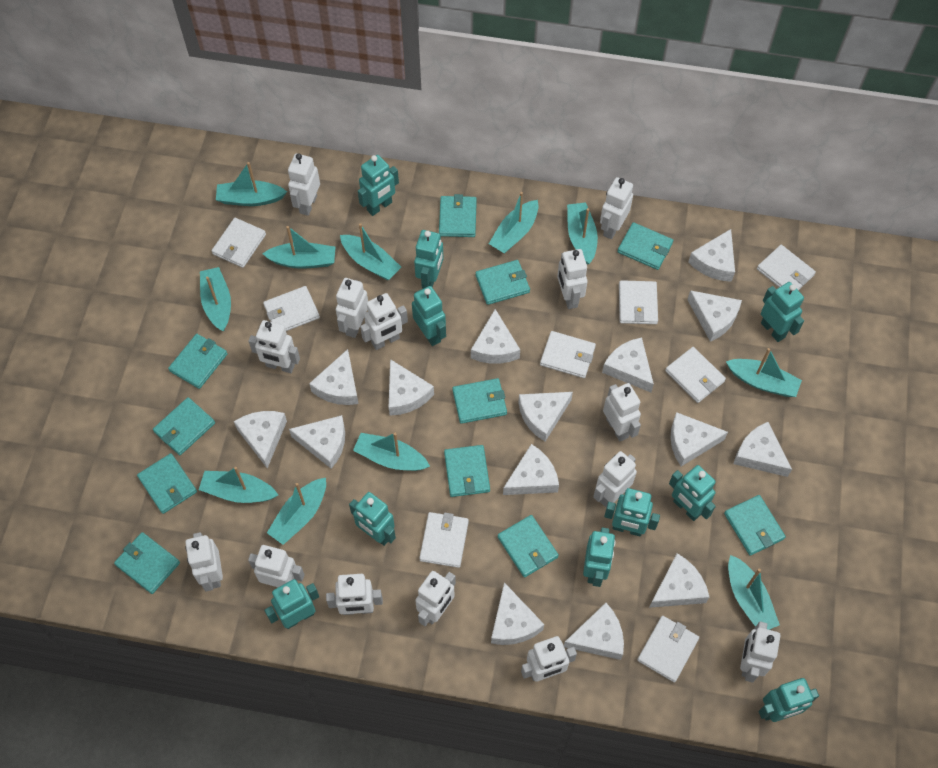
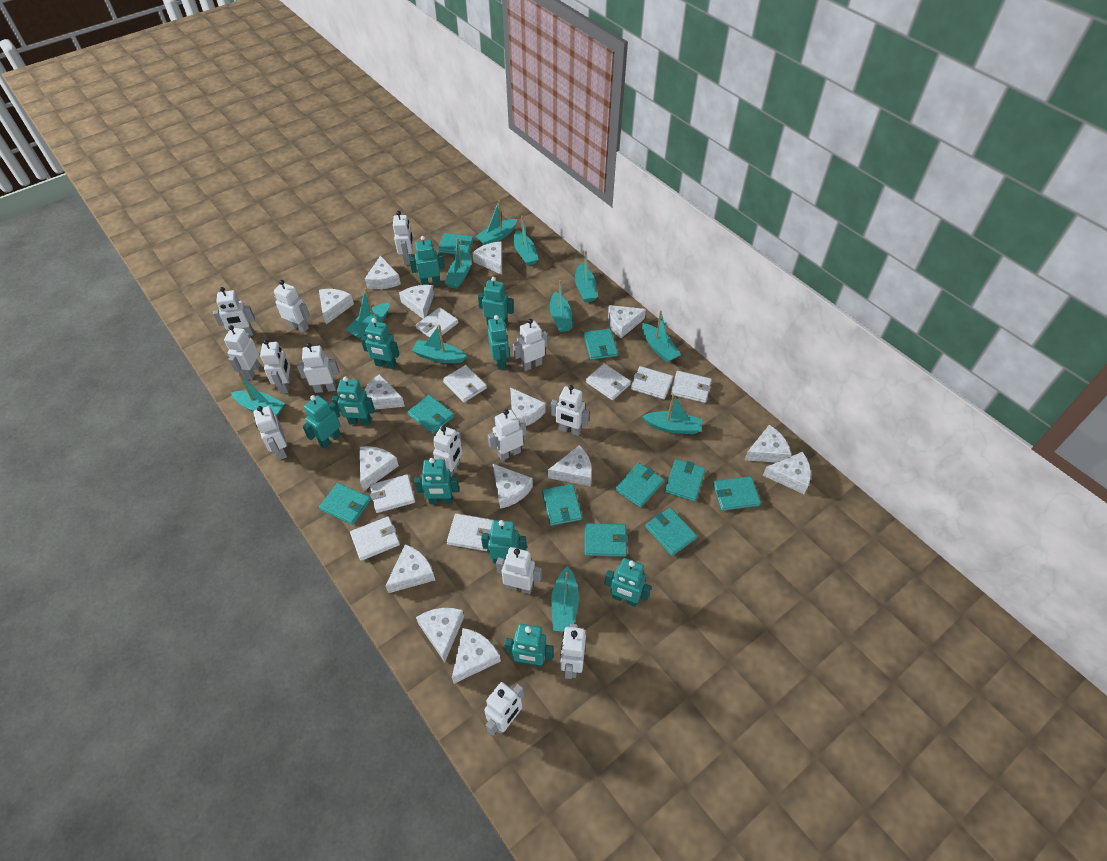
turquoise wallet: 11 -> 10

